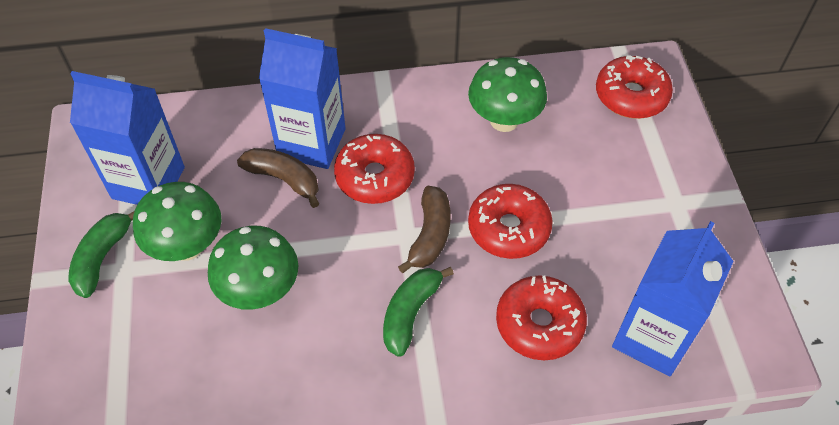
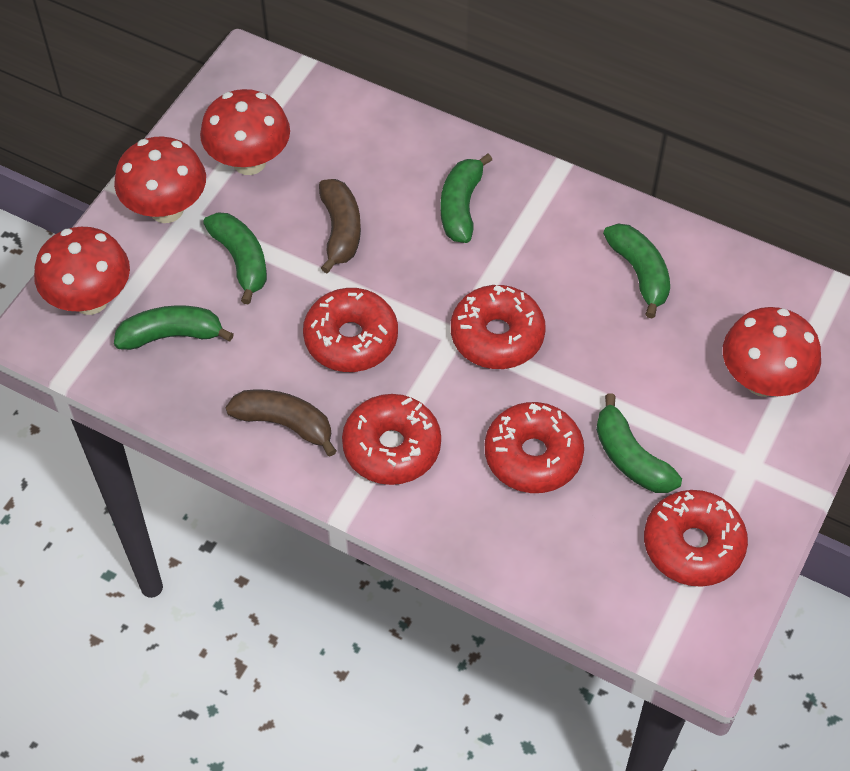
blue carton: 3 -> 0
green banana: 2 -> 5
green mushroom: 3 -> 0
red donut: 4 -> 5
red mushroom: 0 -> 4

